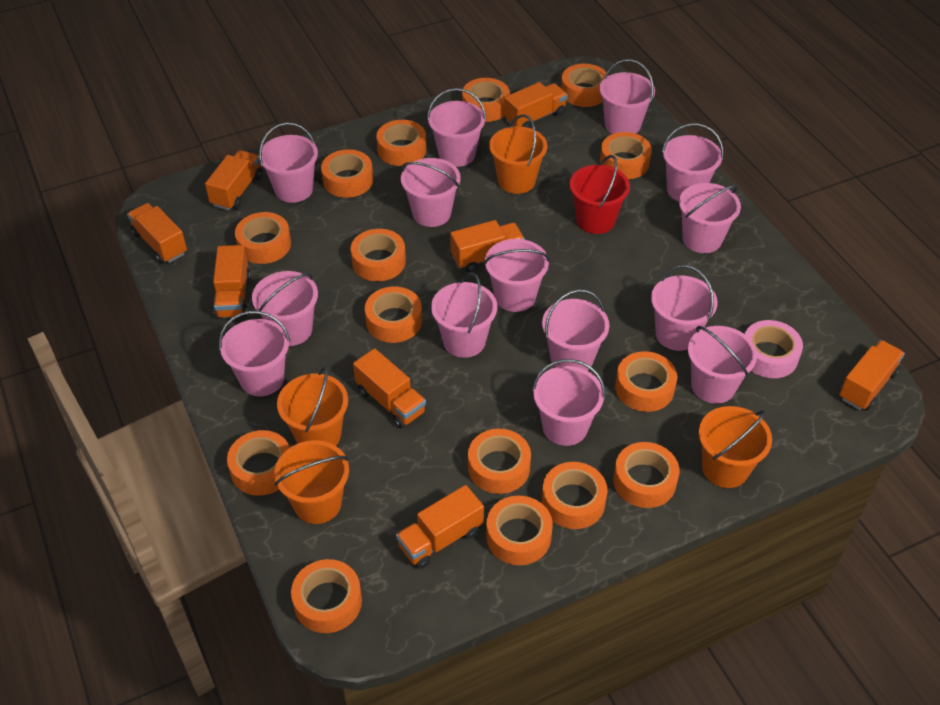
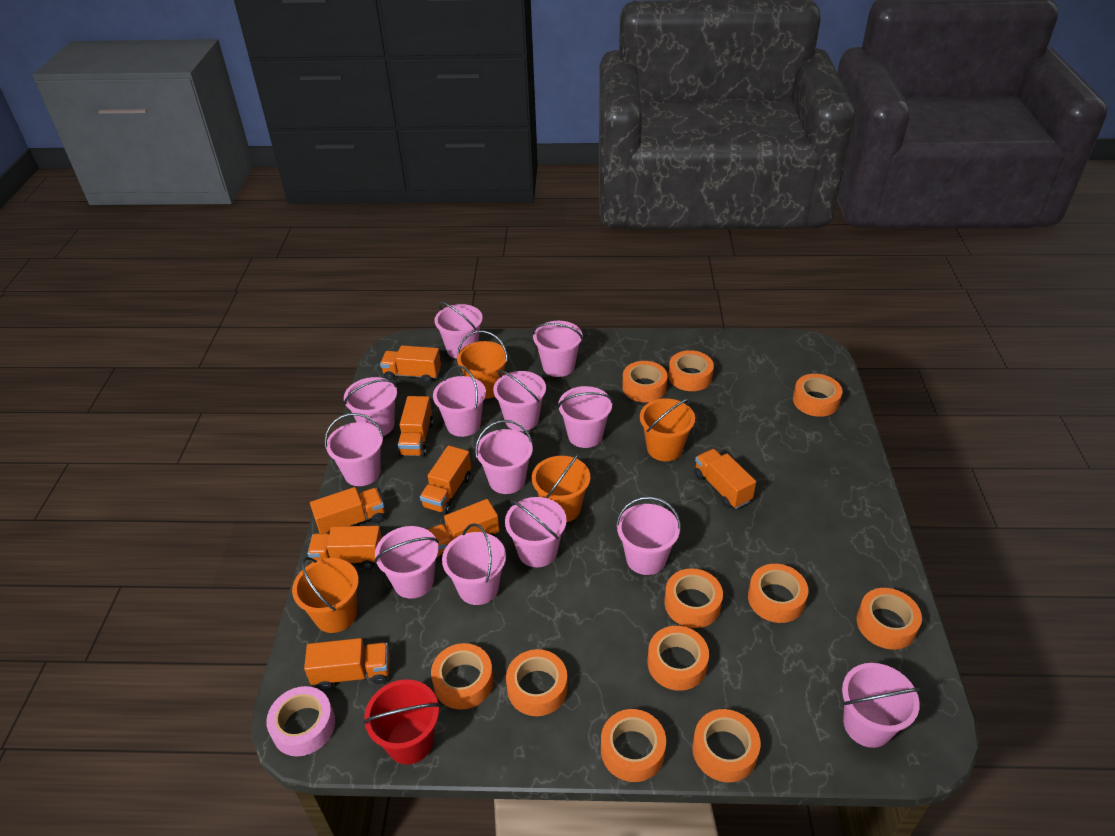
orange tape: 15 -> 11
pink bucket: 14 -> 13

